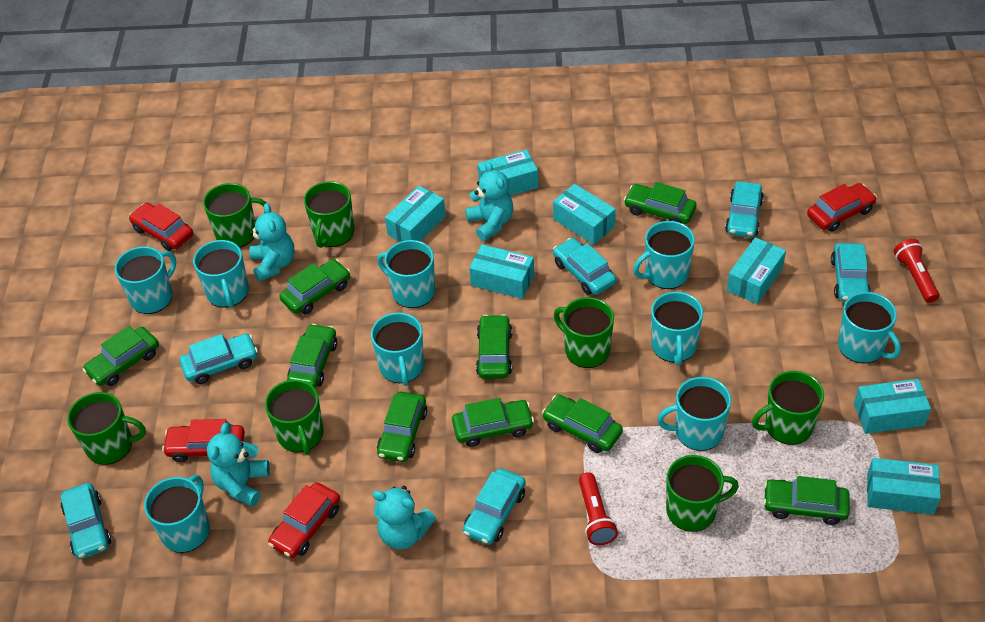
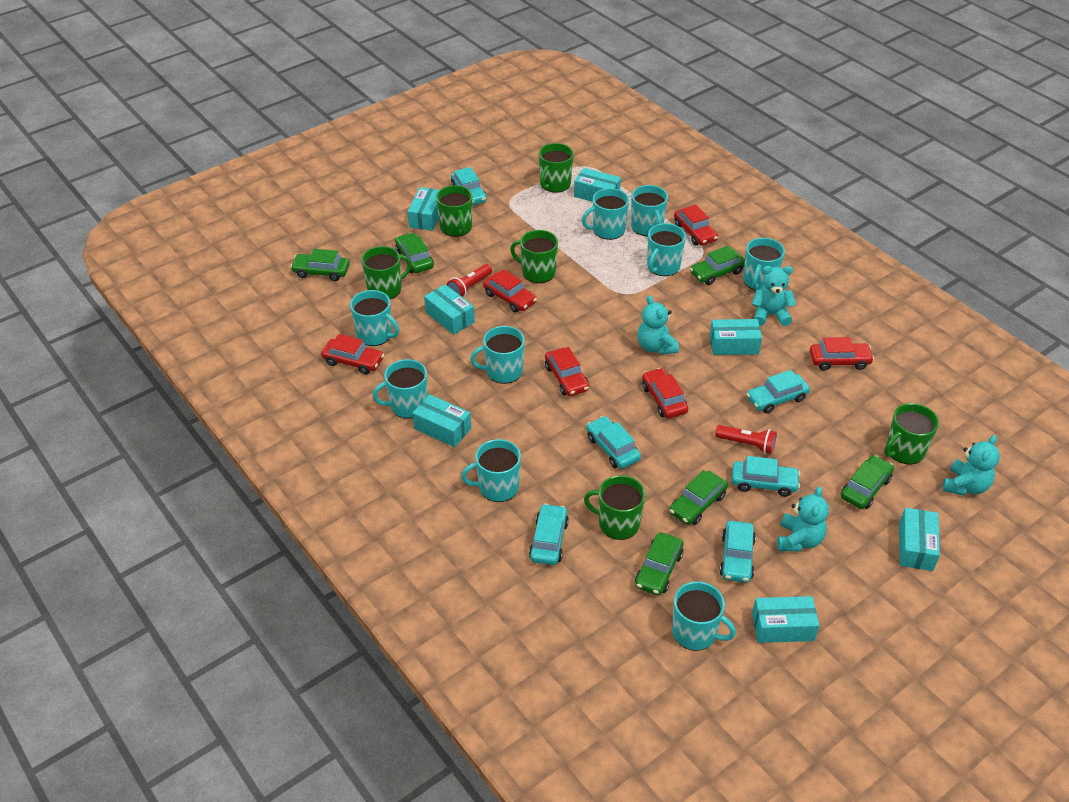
green car: 9 -> 6
green mug: 7 -> 6
red car: 4 -> 6

